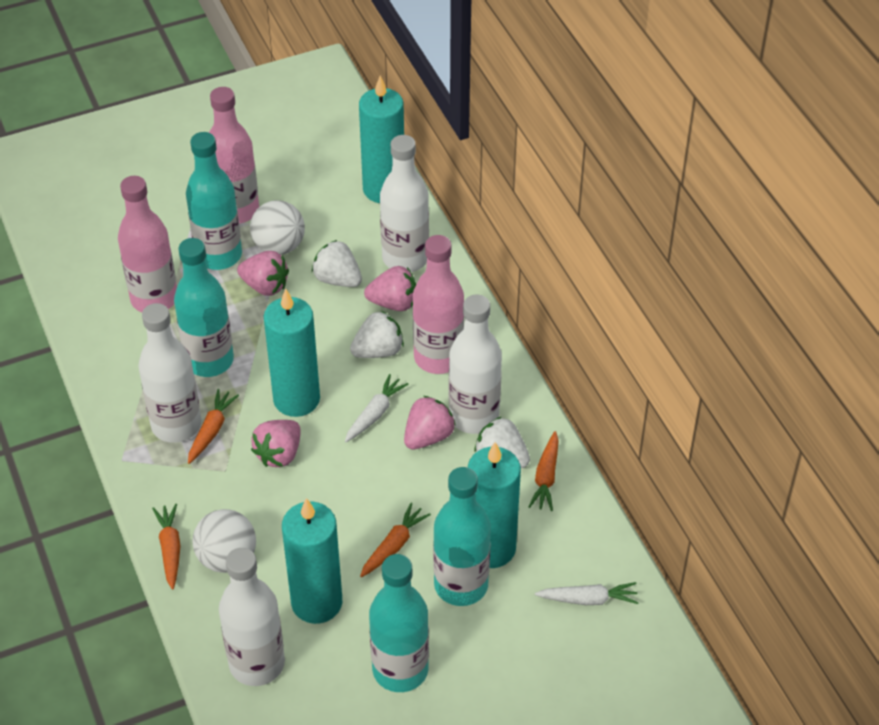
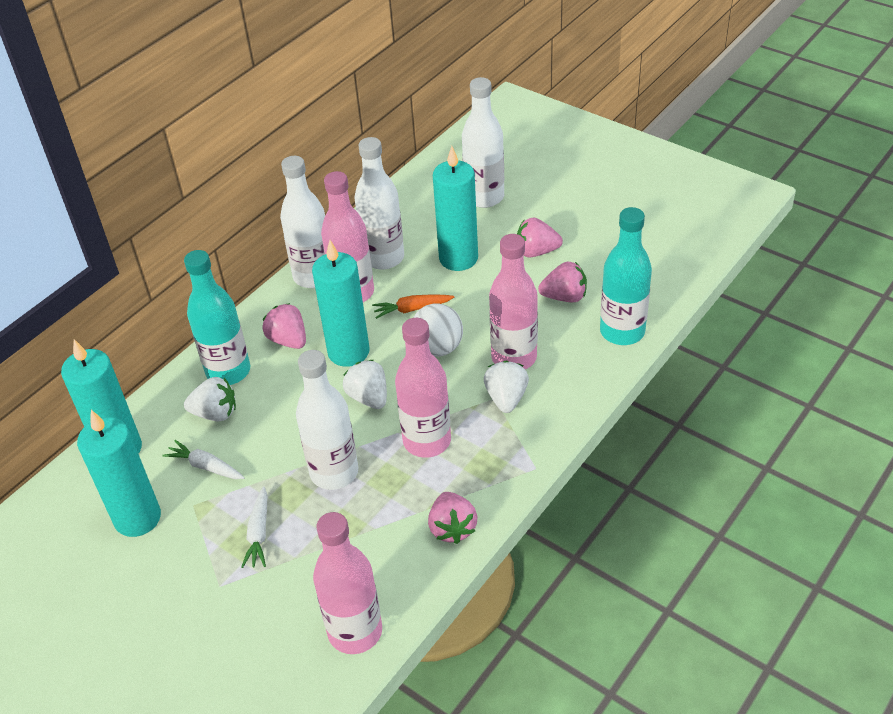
orange carrot: 4 -> 1
pink bottle: 3 -> 4
turquoise bottle: 4 -> 2
white ball: 2 -> 1

